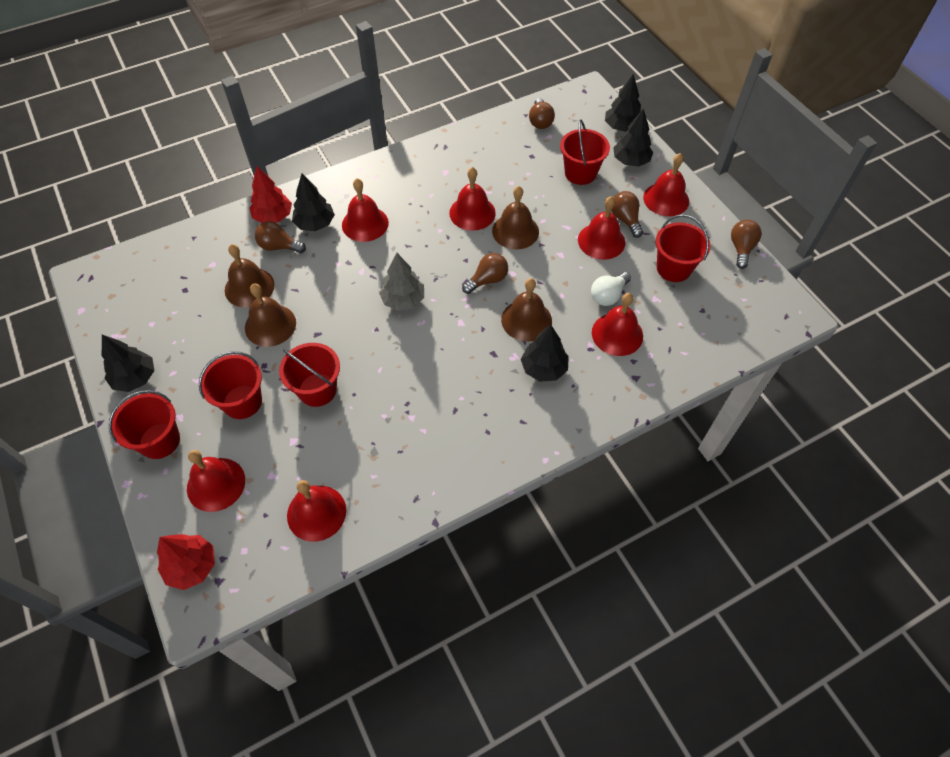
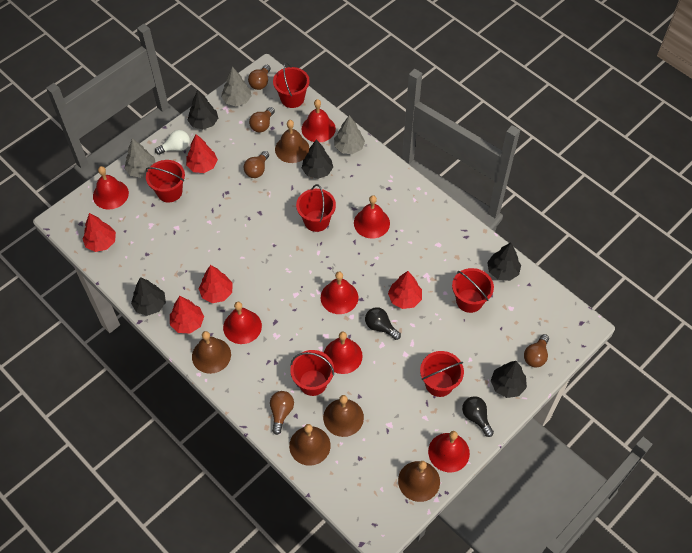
black light bulb: 0 -> 2
brown bell: 4 -> 5
grey tree: 1 -> 3
red bucket: 5 -> 6
red tree: 2 -> 5

